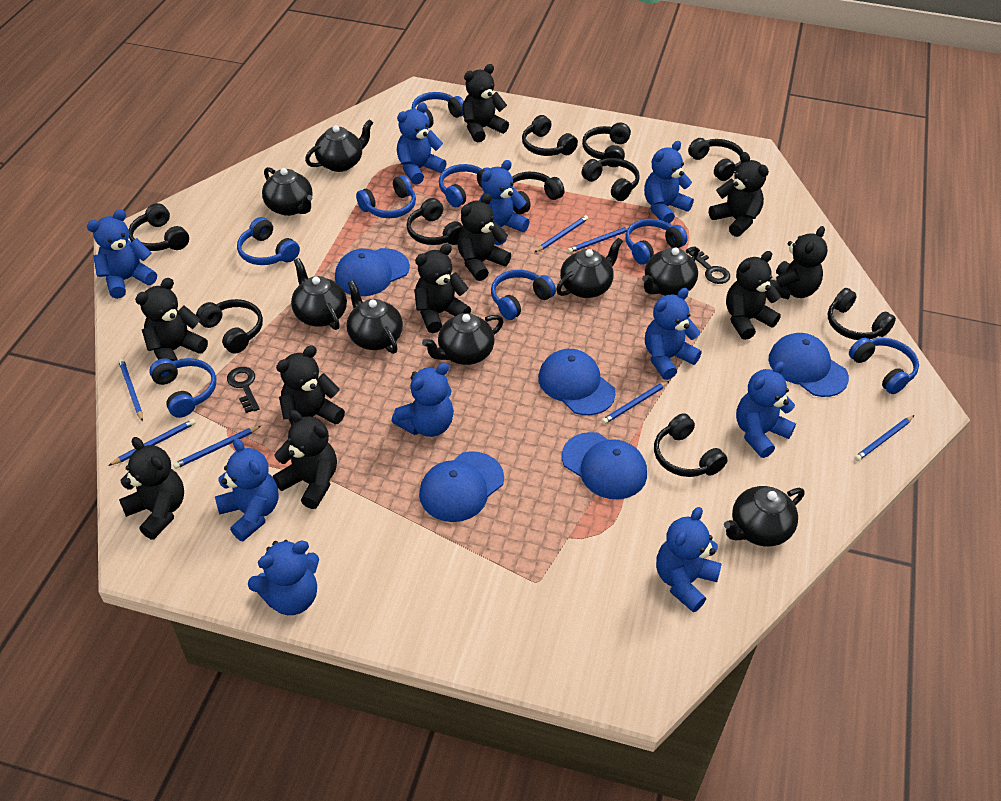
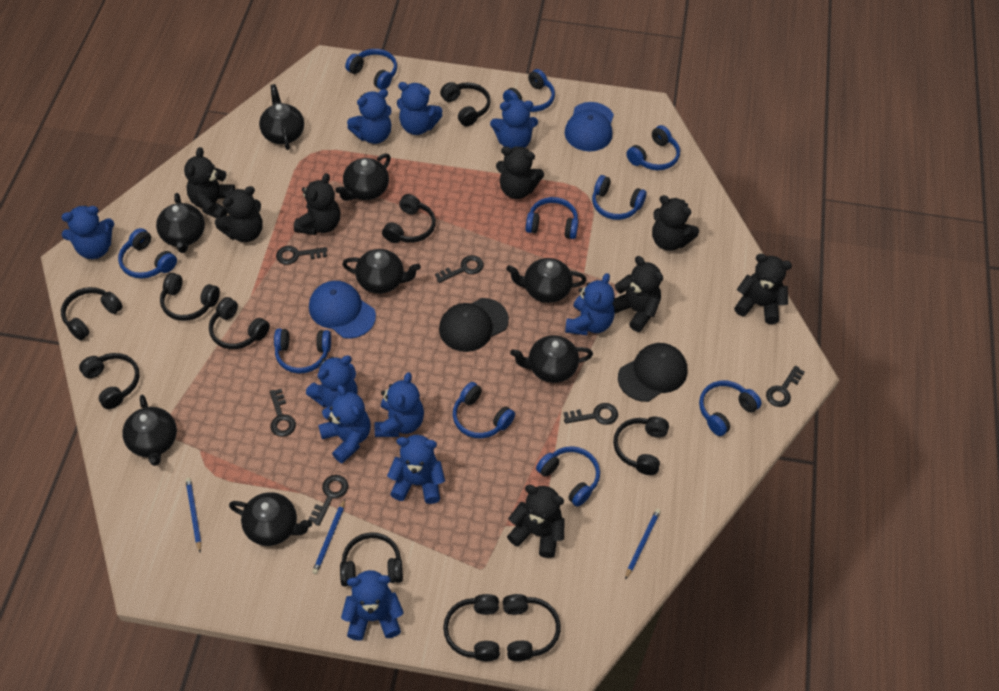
black cap: 0 -> 2
black key: 2 -> 6
black teddy bear: 10 -> 8
blue cap: 5 -> 2
blue headphones: 8 -> 10
blue pencil: 7 -> 3

